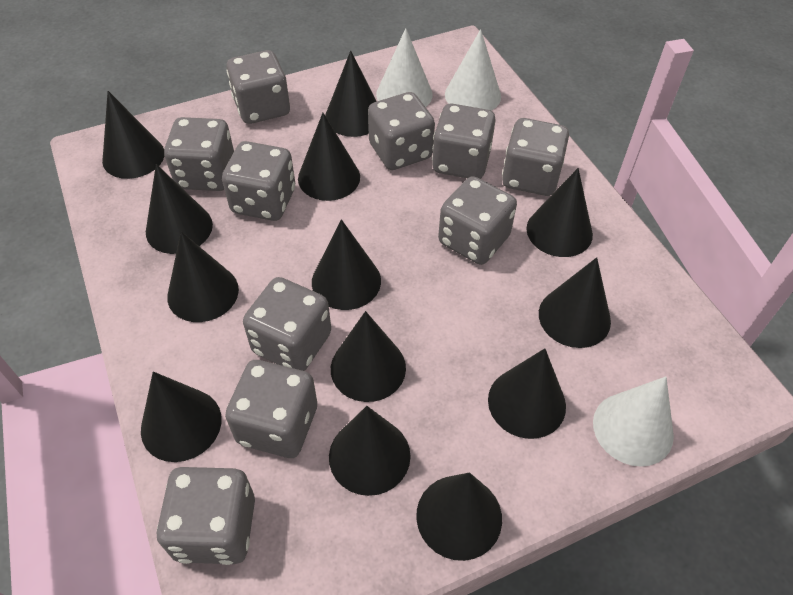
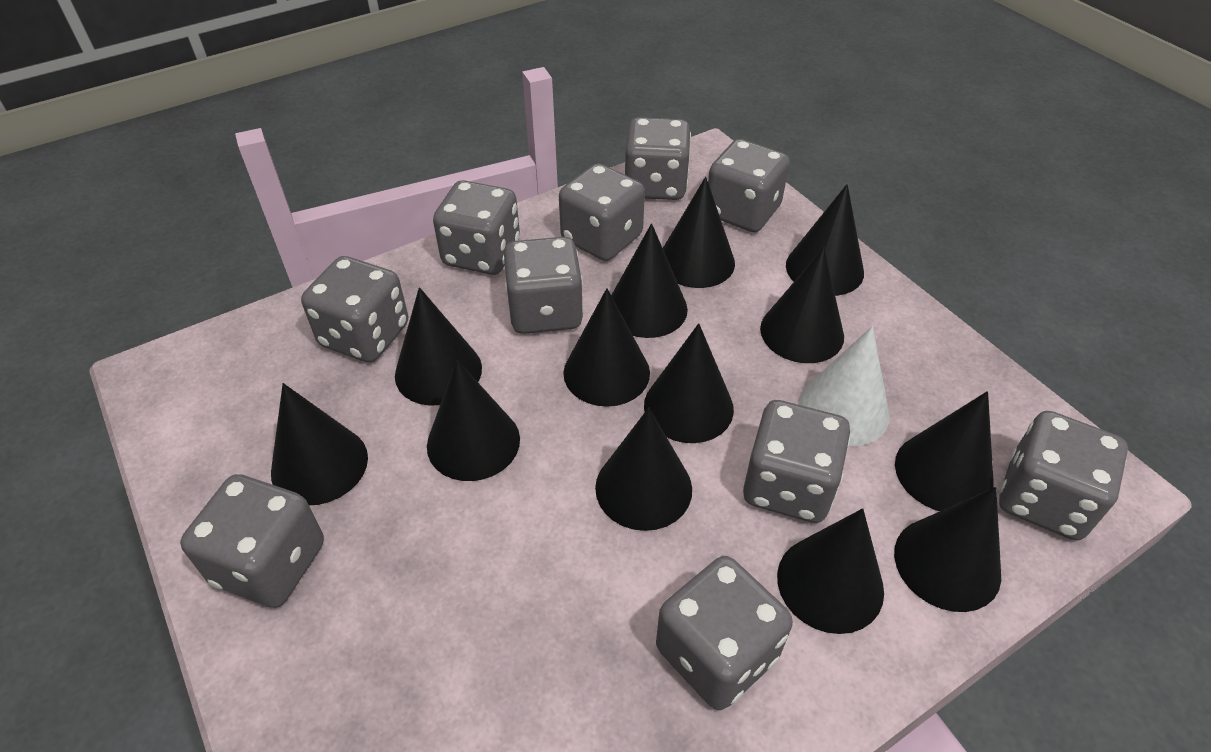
white cone: 3 -> 1

